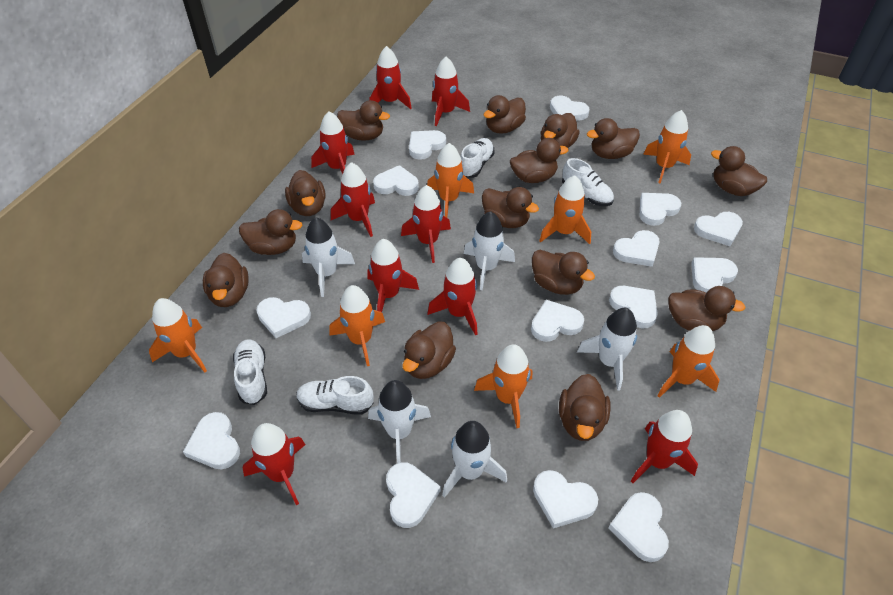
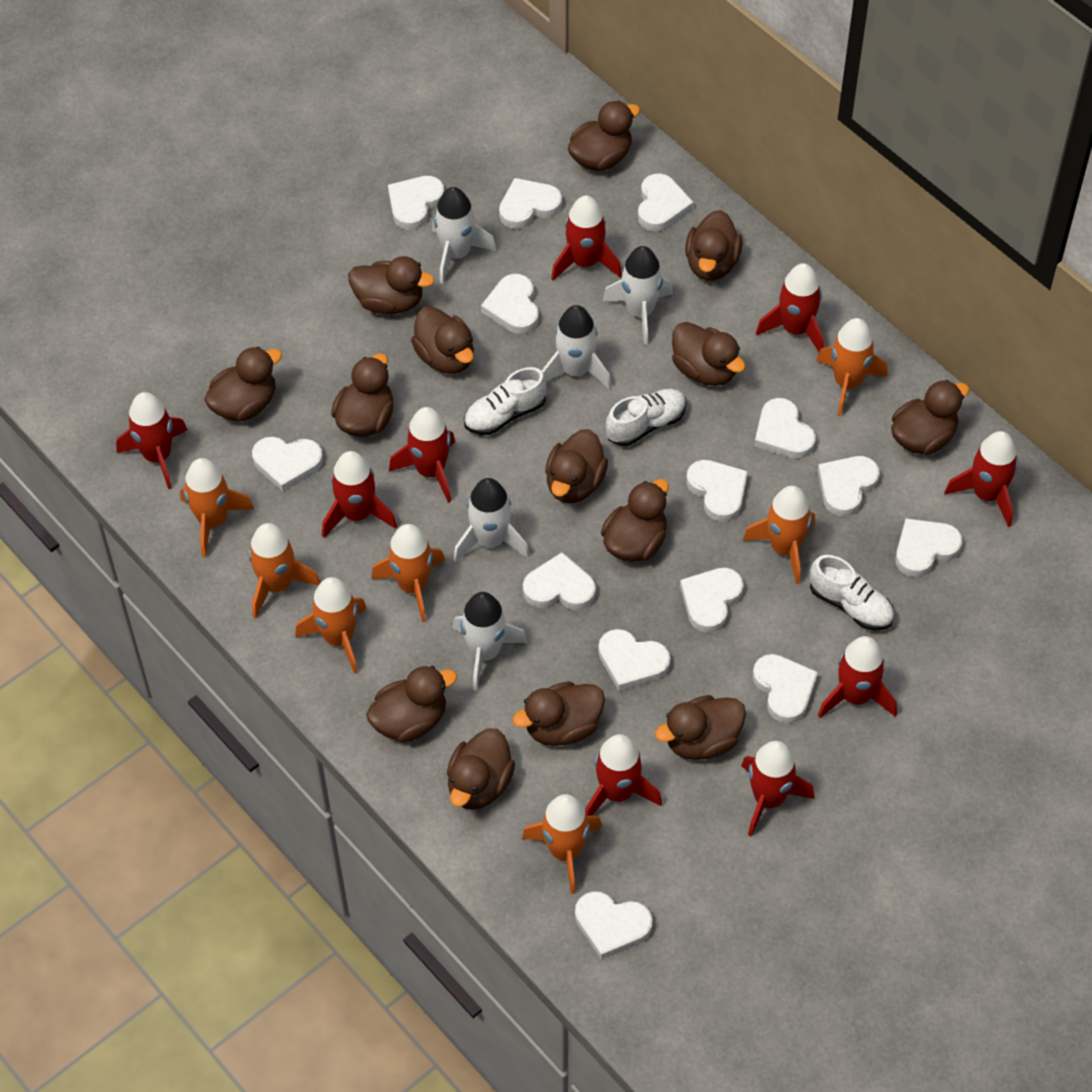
white shoe: 4 -> 3

